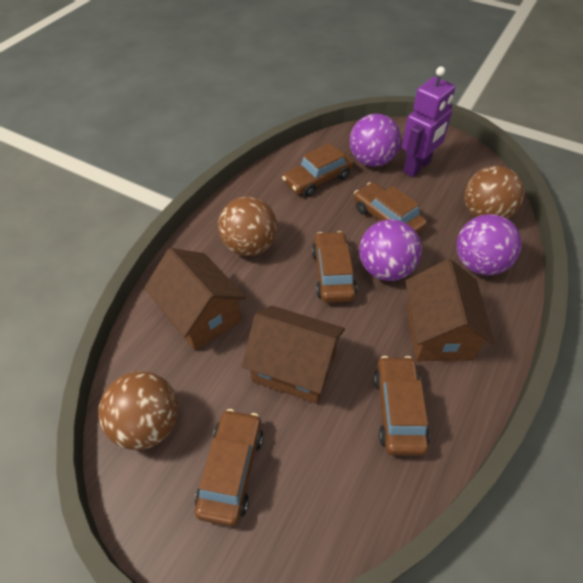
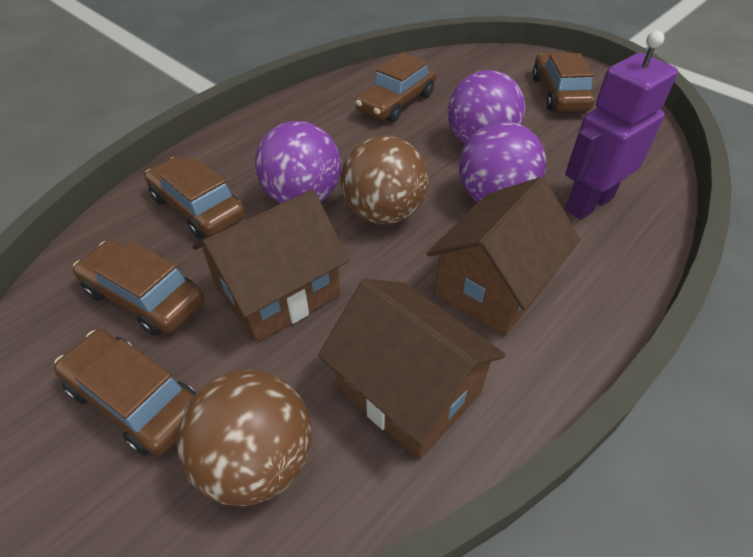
brown ball: 3 -> 2

